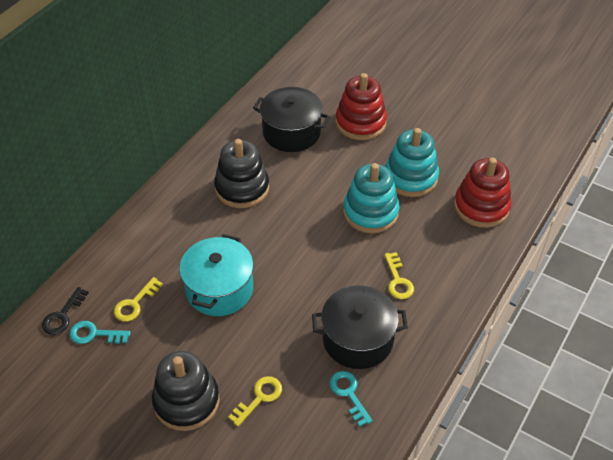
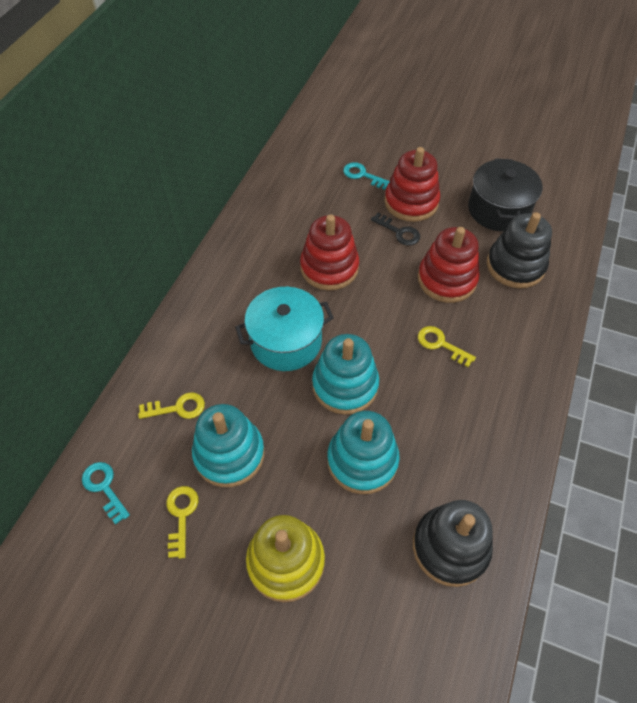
black pot: 2 -> 1
red stacking toy: 2 -> 3
turquoise stacking toy: 2 -> 3
yellow stacking toy: 0 -> 1

